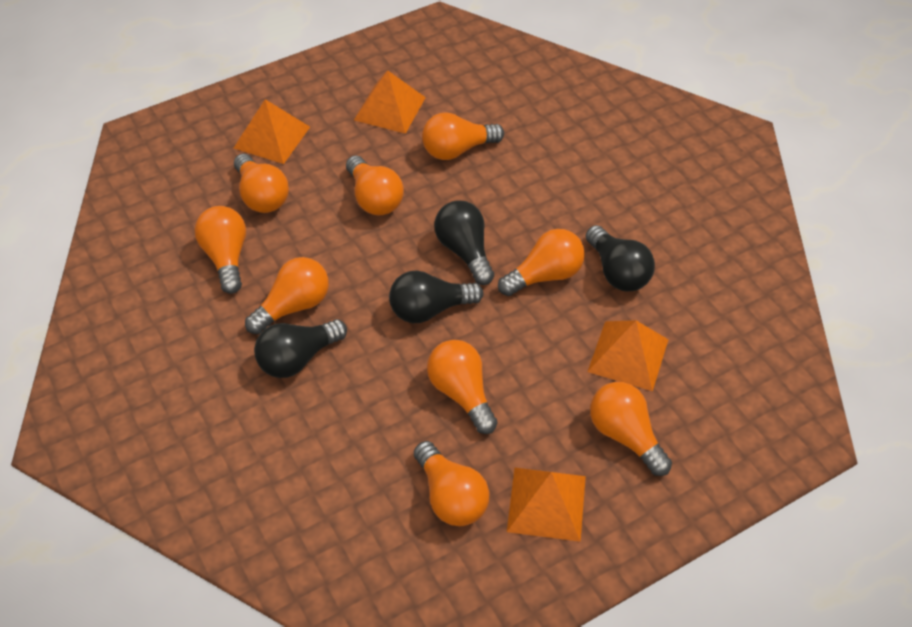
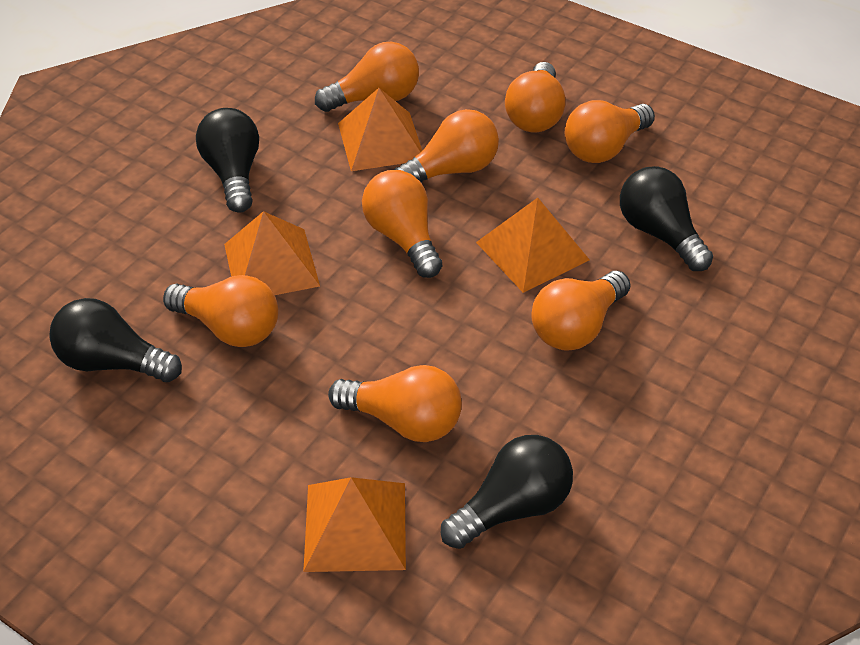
orange light bulb: 9 -> 8

